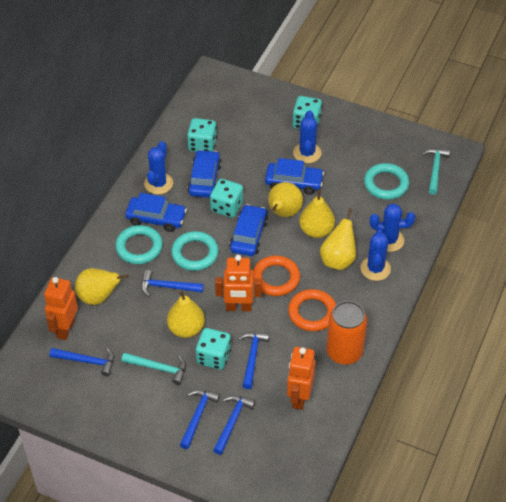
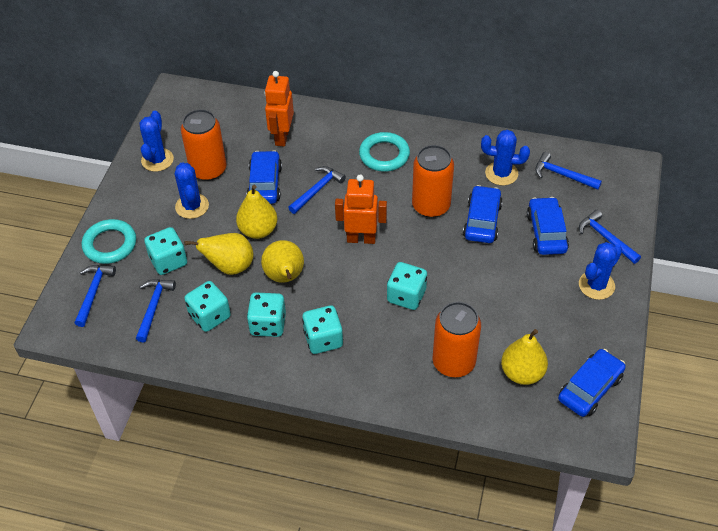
orange can: 1 -> 3
orange ring: 2 -> 0
orange robot: 3 -> 2
turquoise dice: 4 -> 5
turquoise hammer: 2 -> 0
turquoise ring: 3 -> 2
yellow pear: 5 -> 4

